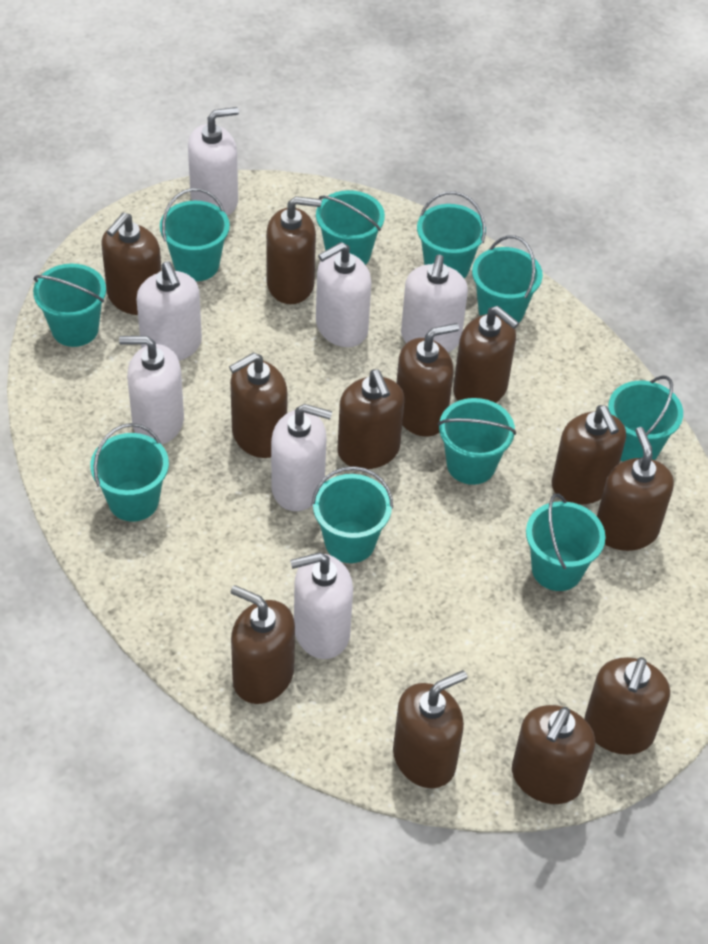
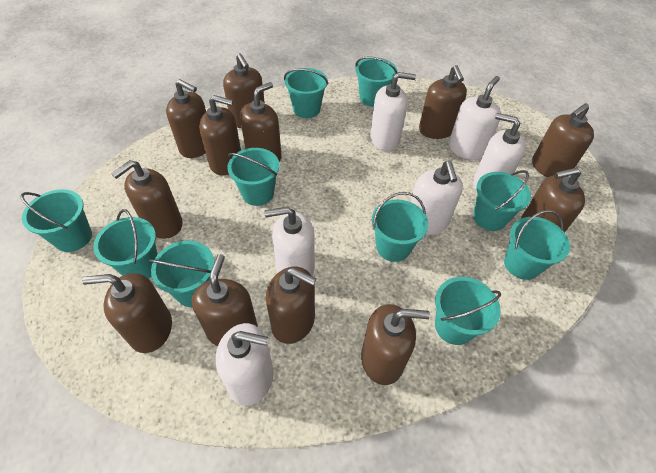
white soap dispenser: 7 -> 6

